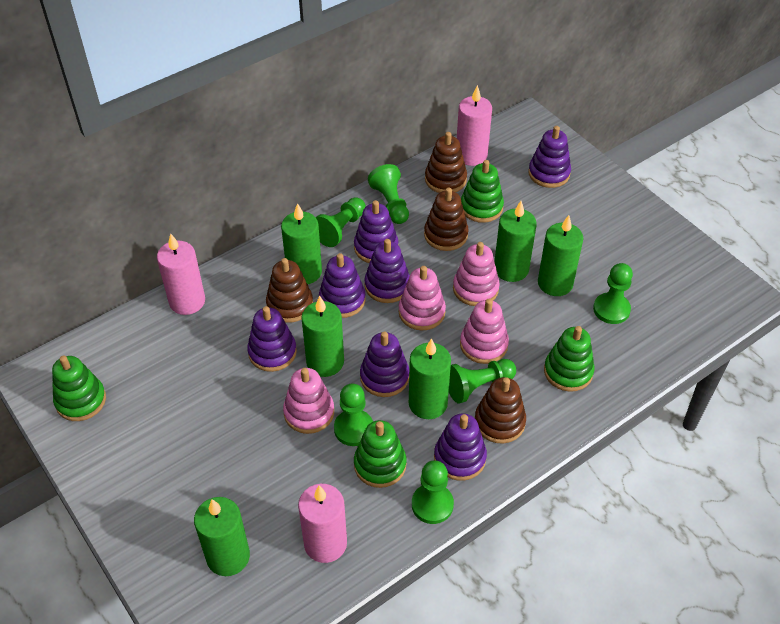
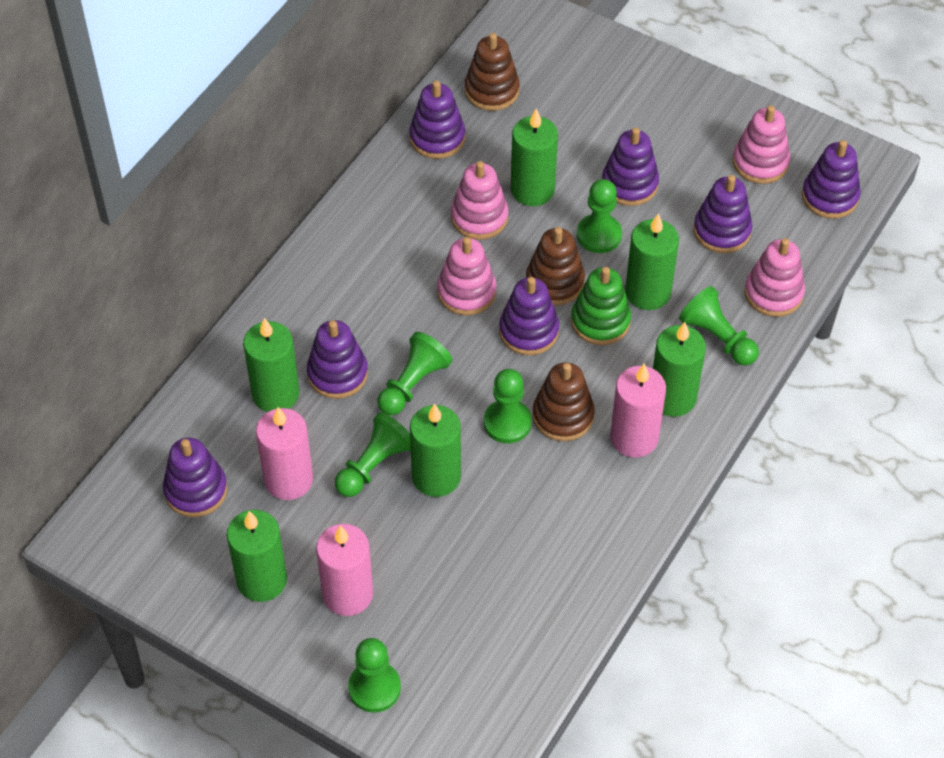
brown stacking toy: 4 -> 3
green stacking toy: 4 -> 1

